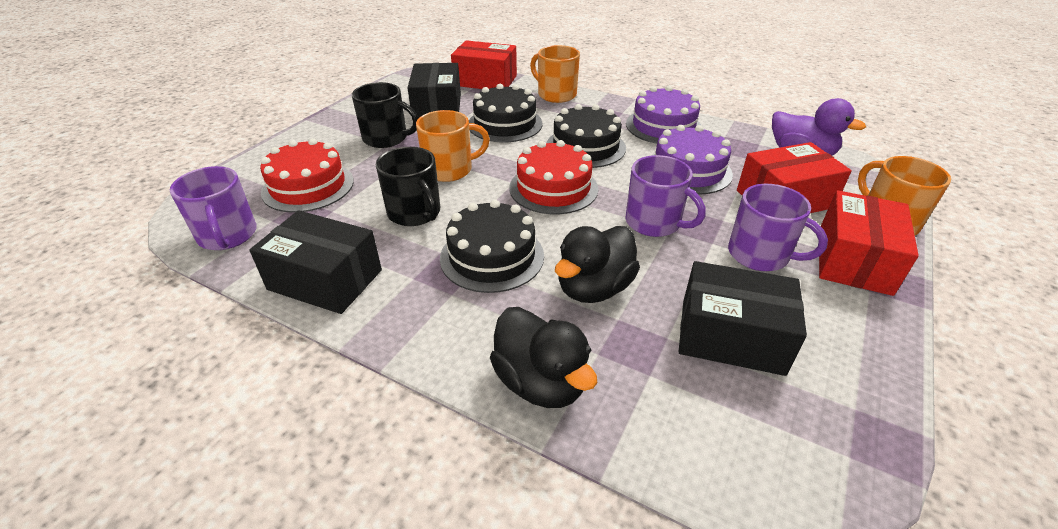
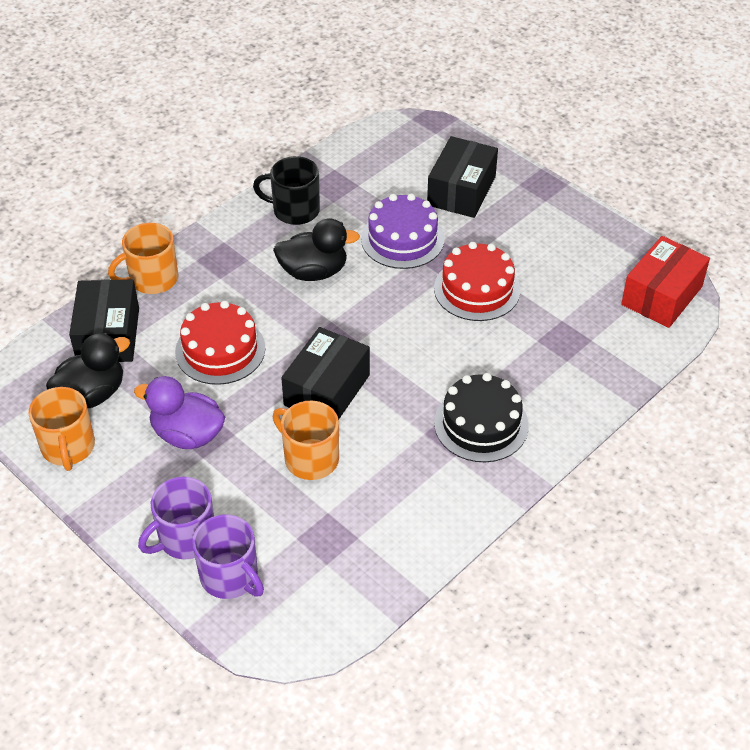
black cake: 3 -> 1
black mug: 2 -> 1
purple cake: 2 -> 1
purple mug: 3 -> 2
red box: 3 -> 1

